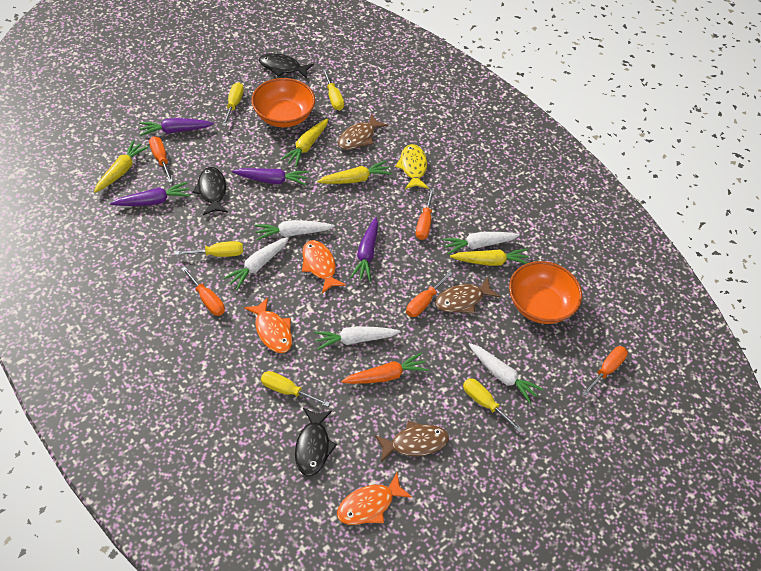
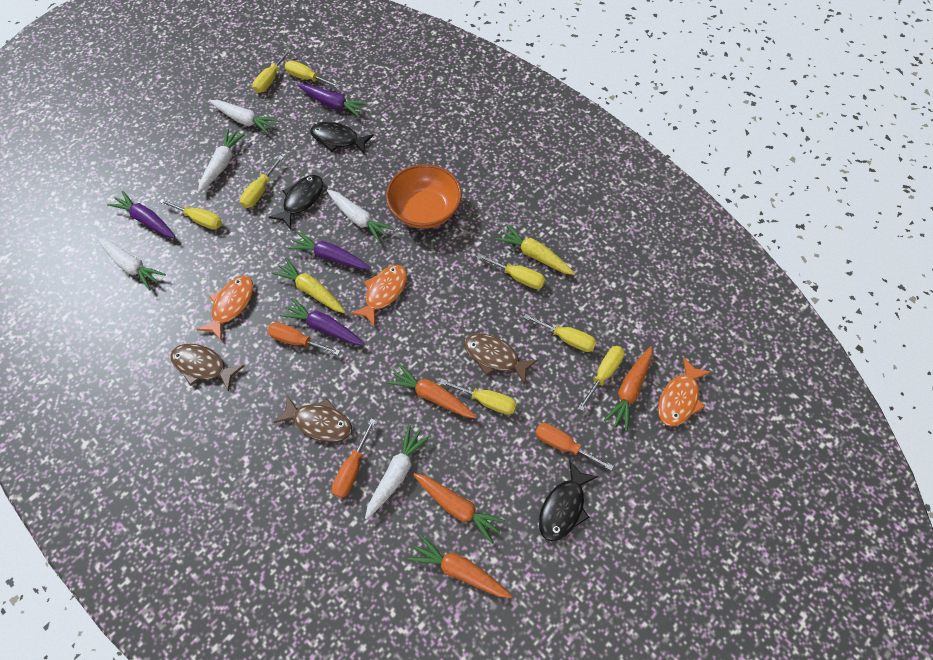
orange bowl: 2 -> 1
orange carrot: 1 -> 4
orange screwdriver: 5 -> 3
yellow carrot: 4 -> 2
yellow fish: 1 -> 0
yellow screwdriver: 5 -> 8

